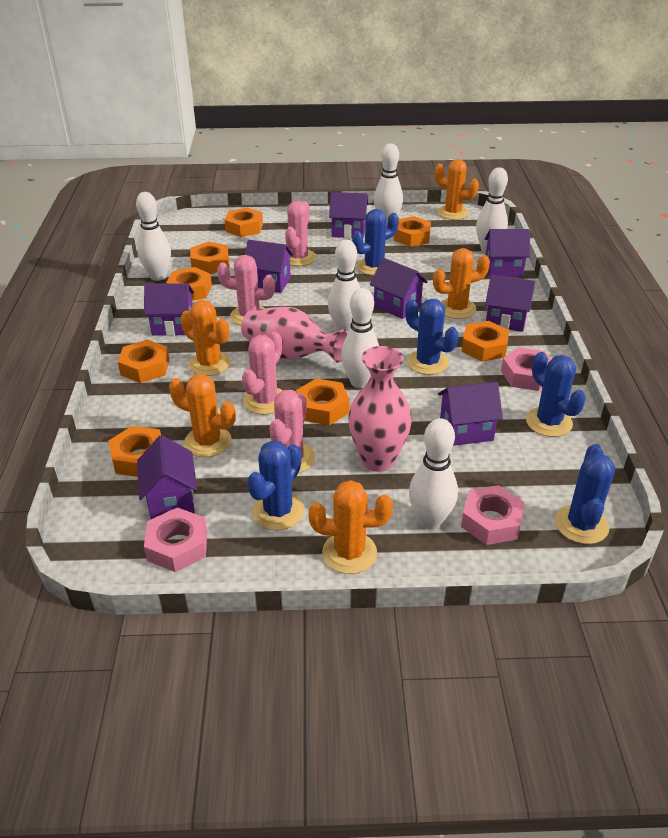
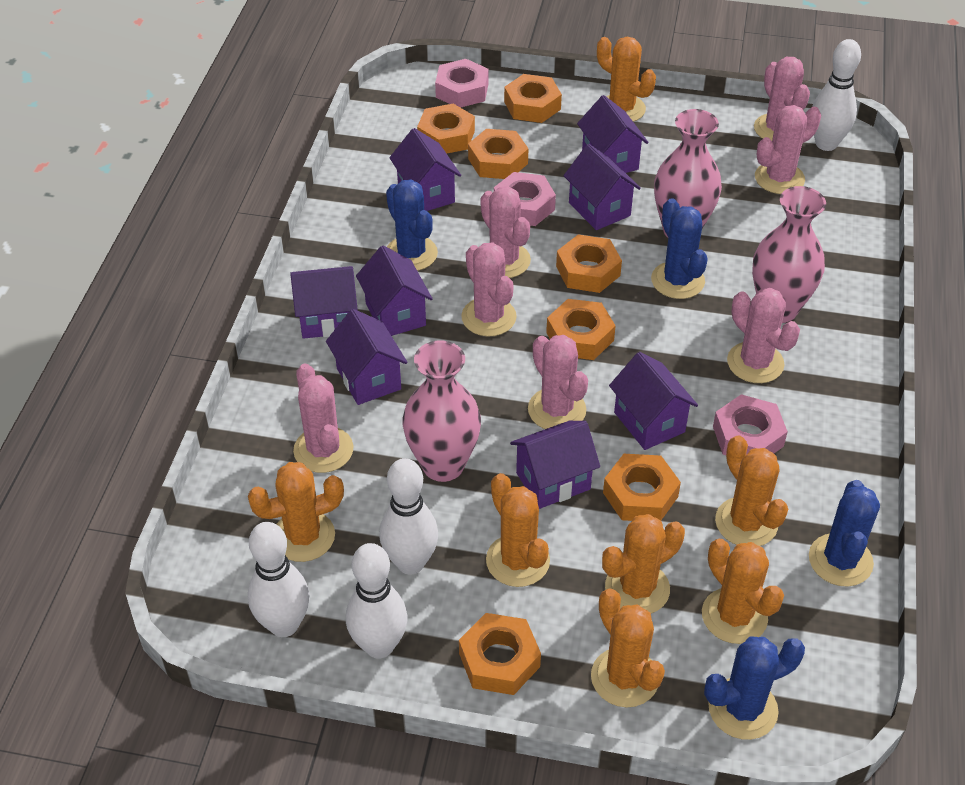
blue cactus: 5 -> 4
orange cactus: 5 -> 7
orange nut: 8 -> 7
pink cactus: 4 -> 7
pink vase: 2 -> 3
white bowling pin: 6 -> 4

